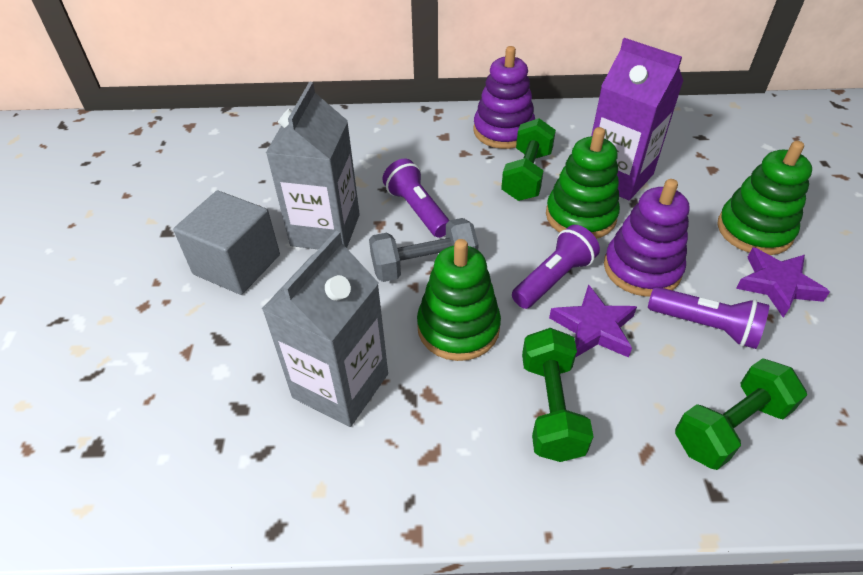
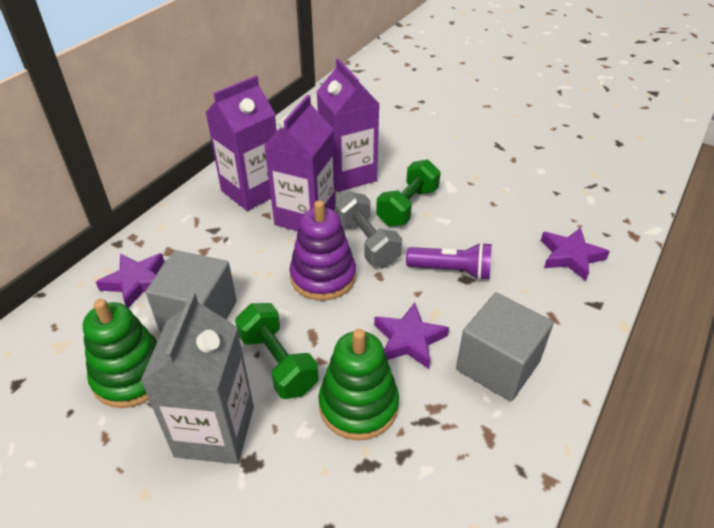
green dumbbell: 3 -> 2
green stacking toy: 3 -> 2
grey carton: 2 -> 1
grey cube: 1 -> 2
purple carton: 1 -> 3
purple flashlight: 3 -> 1
purple stacking toy: 2 -> 1
purple star: 2 -> 3

